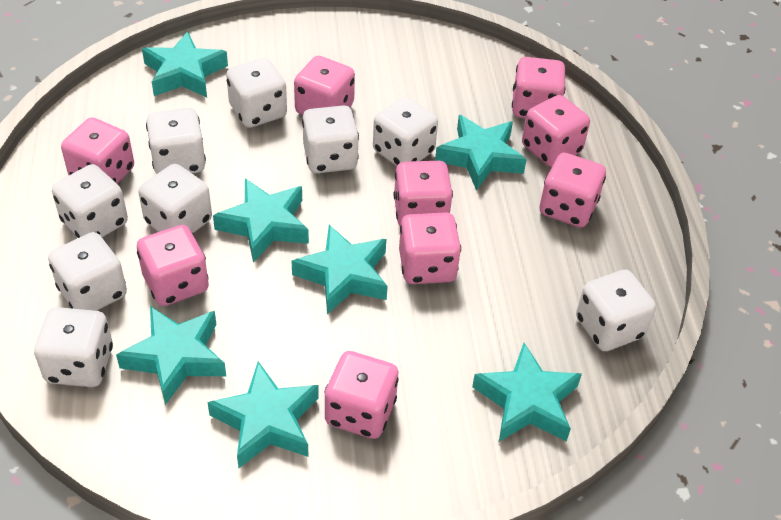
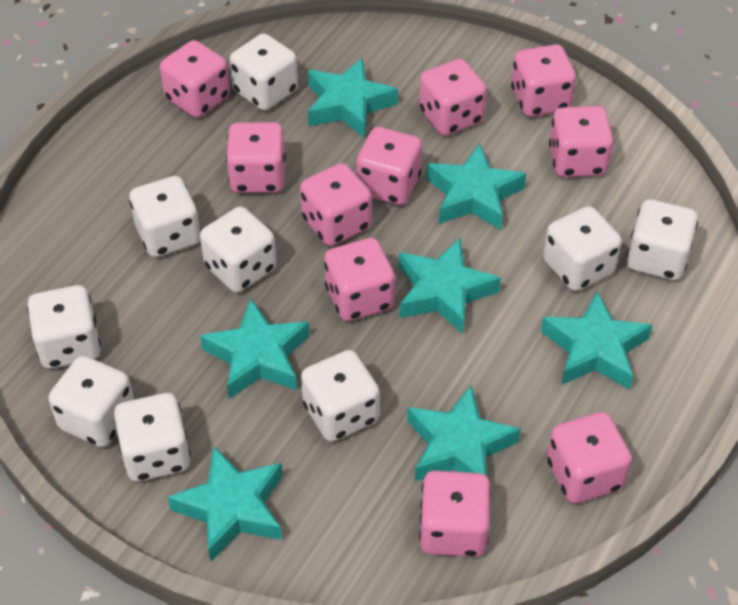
pink dice: 9 -> 10

